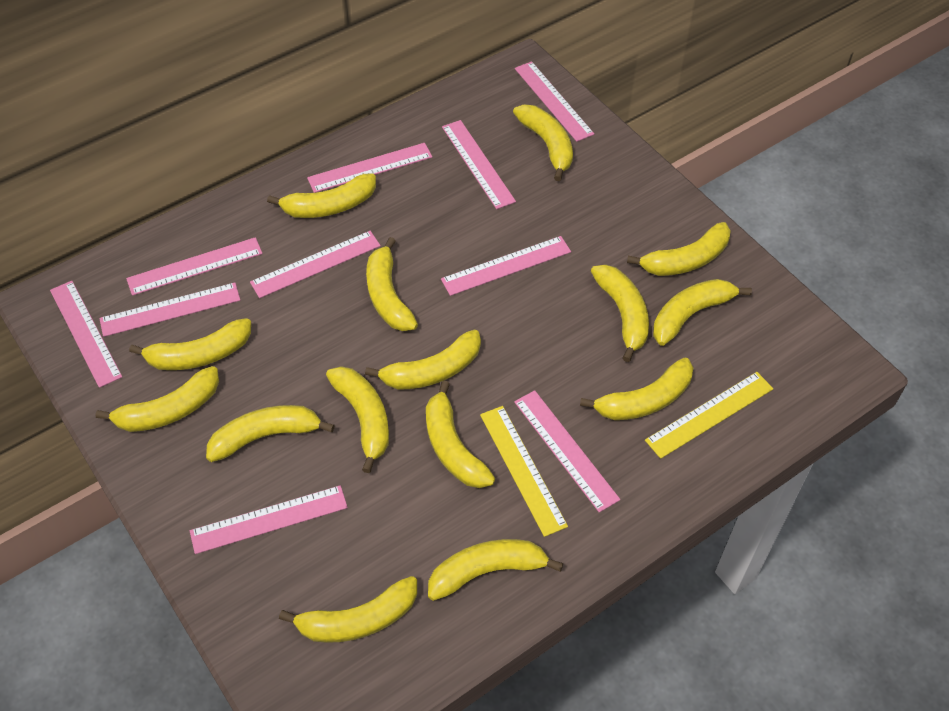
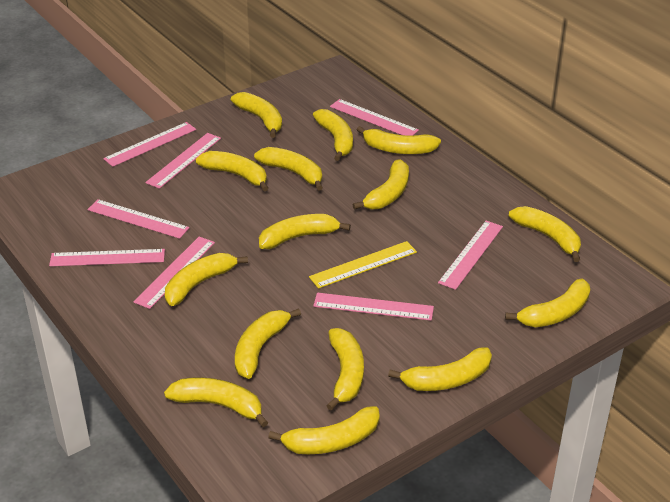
pink ruler: 10 -> 8
yellow ruler: 2 -> 1

